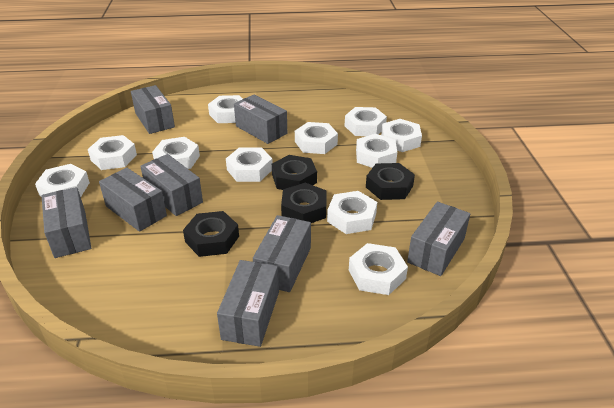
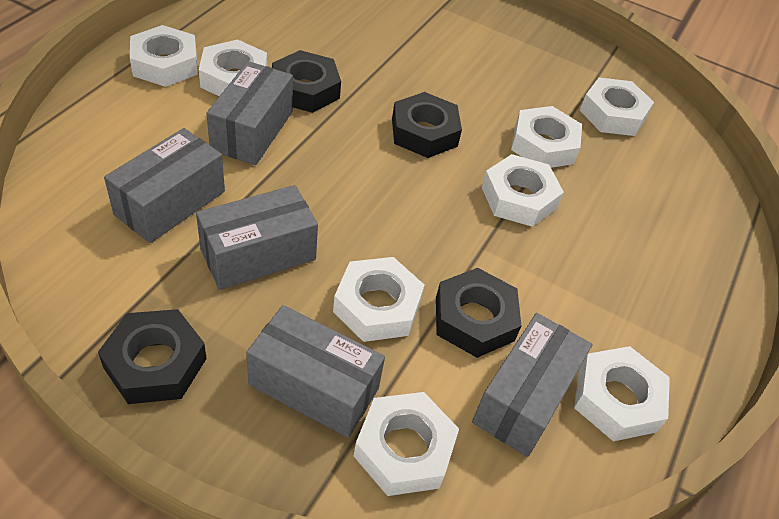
grey box: 8 -> 5
white nut: 11 -> 8

